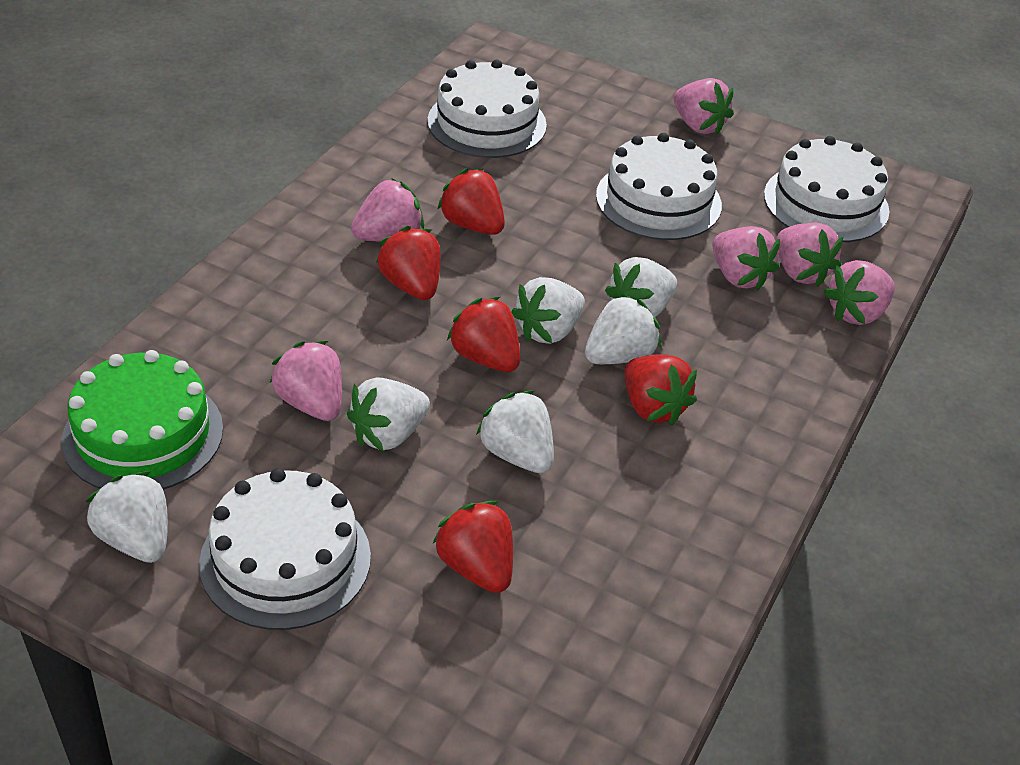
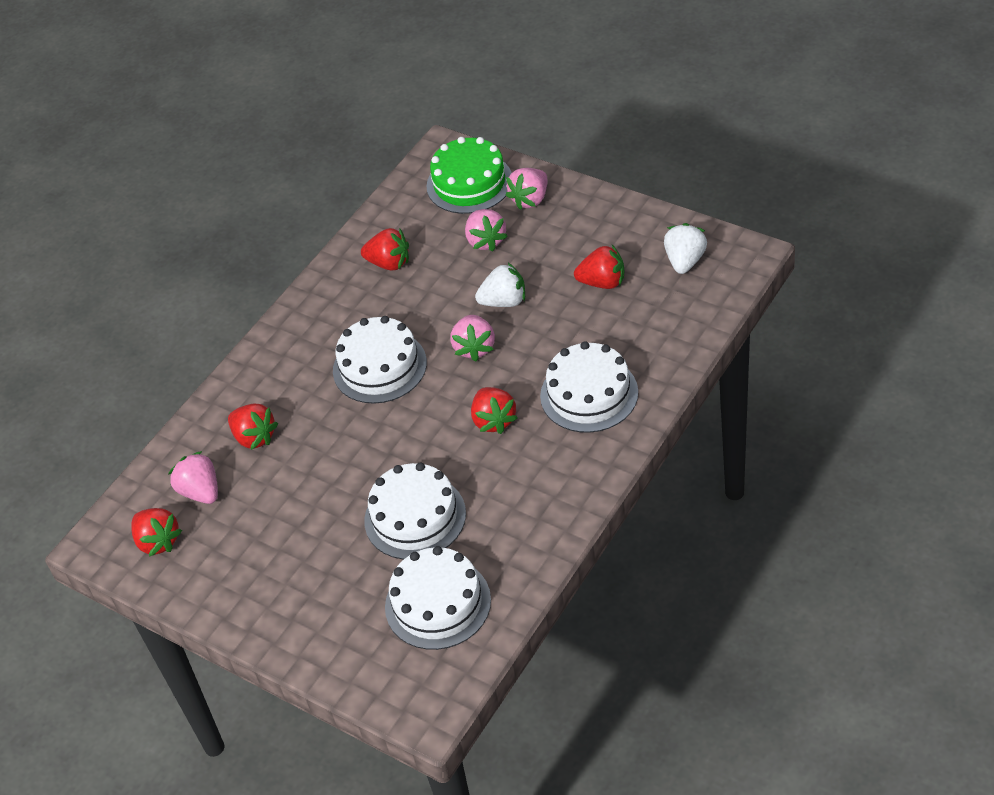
pink strawberry: 6 -> 4
white strawberry: 6 -> 2

